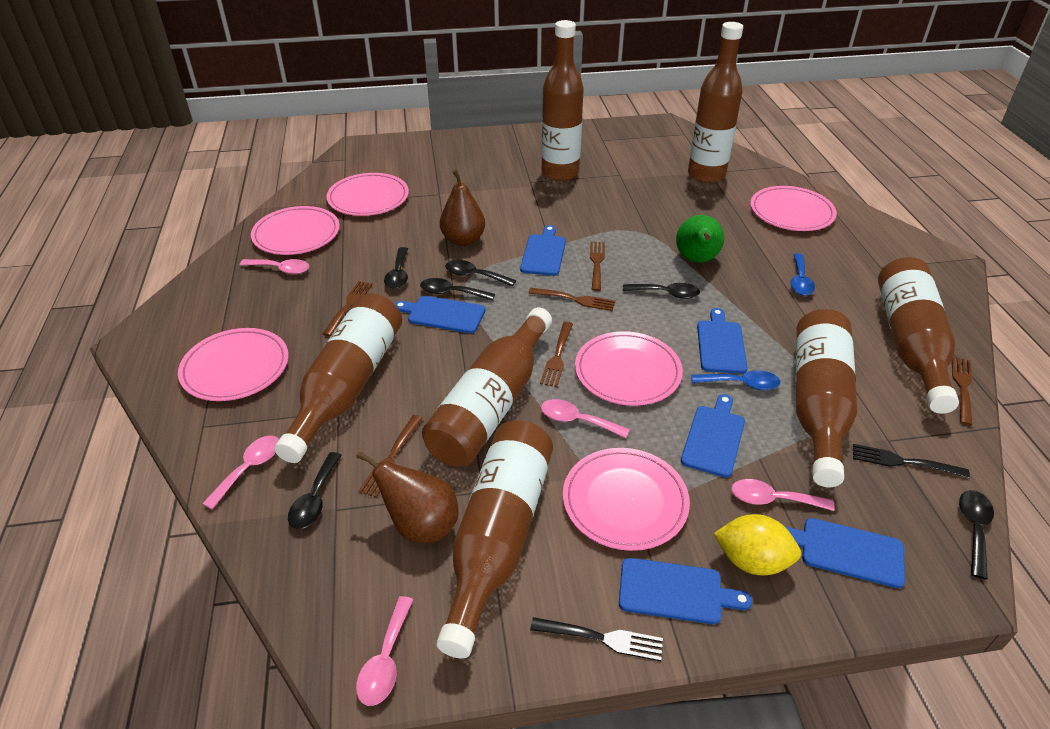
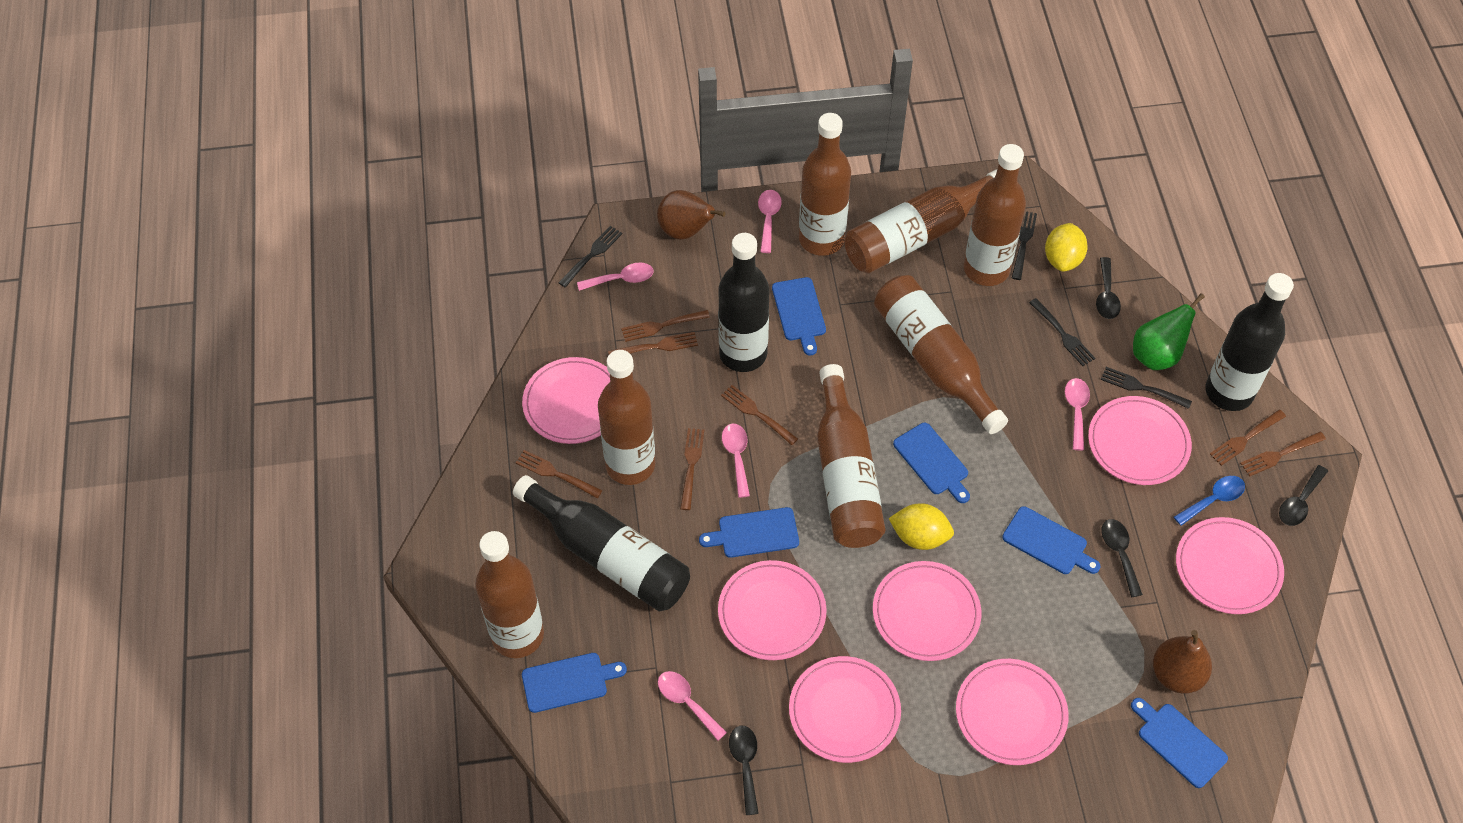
black bottle: 0 -> 3
black fork: 2 -> 4
black spoon: 6 -> 4
blue spoon: 2 -> 1
brown fork: 6 -> 7
pink plate: 6 -> 7
yellow lemon: 1 -> 2

